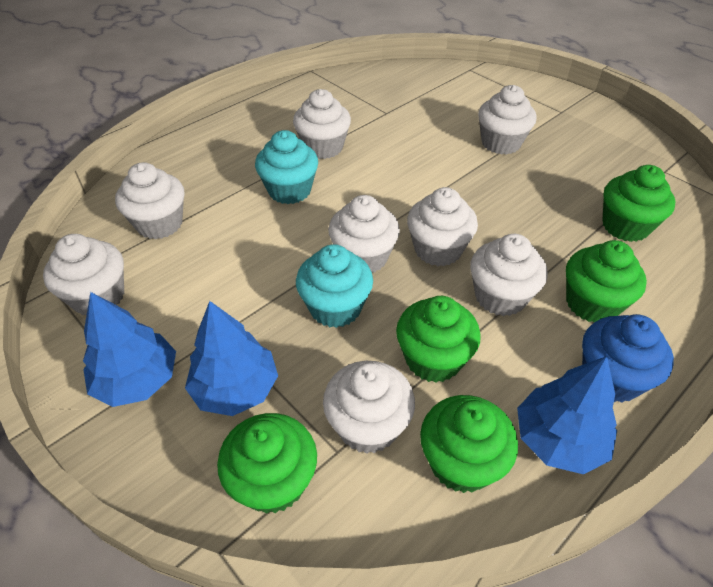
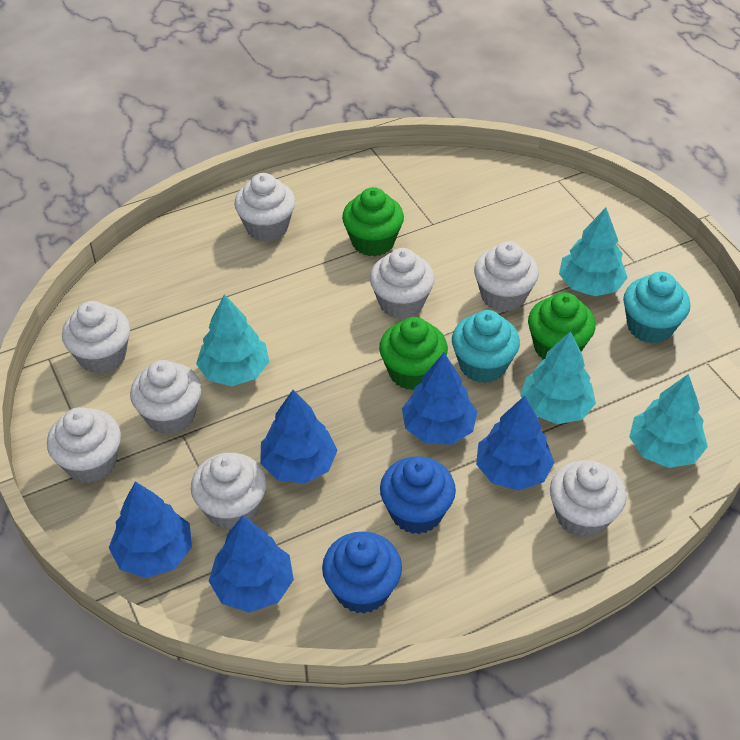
blue cupcake: 1 -> 2
blue tree: 3 -> 5
green cupcake: 5 -> 3
turquoise tree: 0 -> 4

